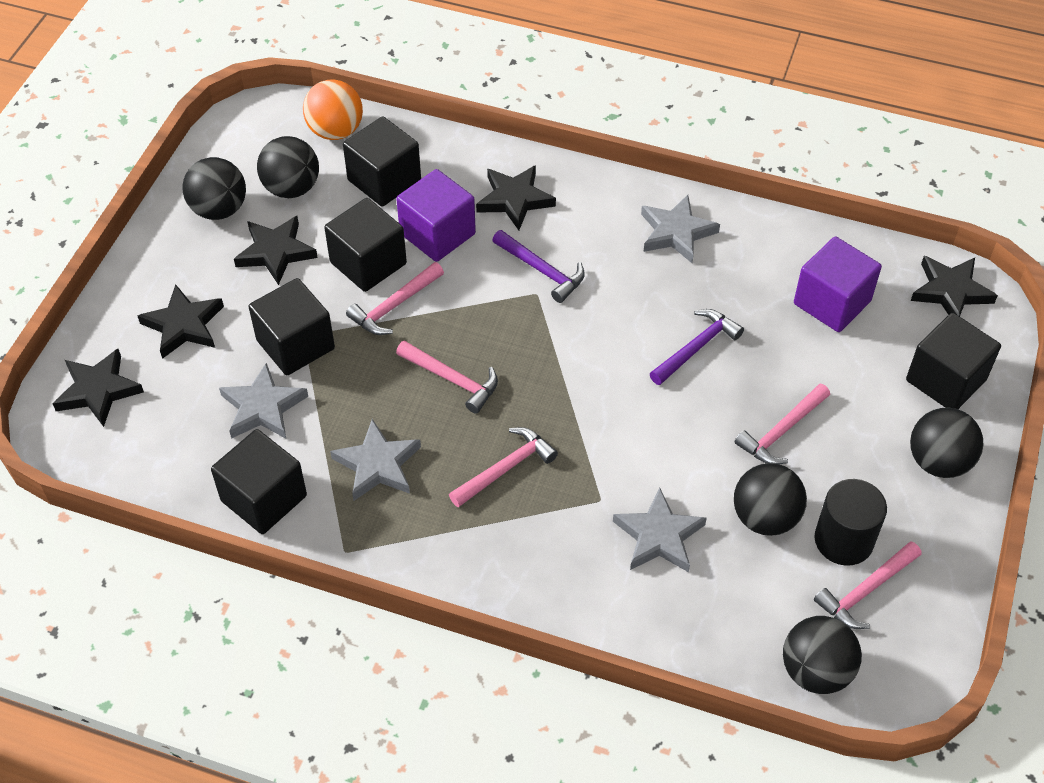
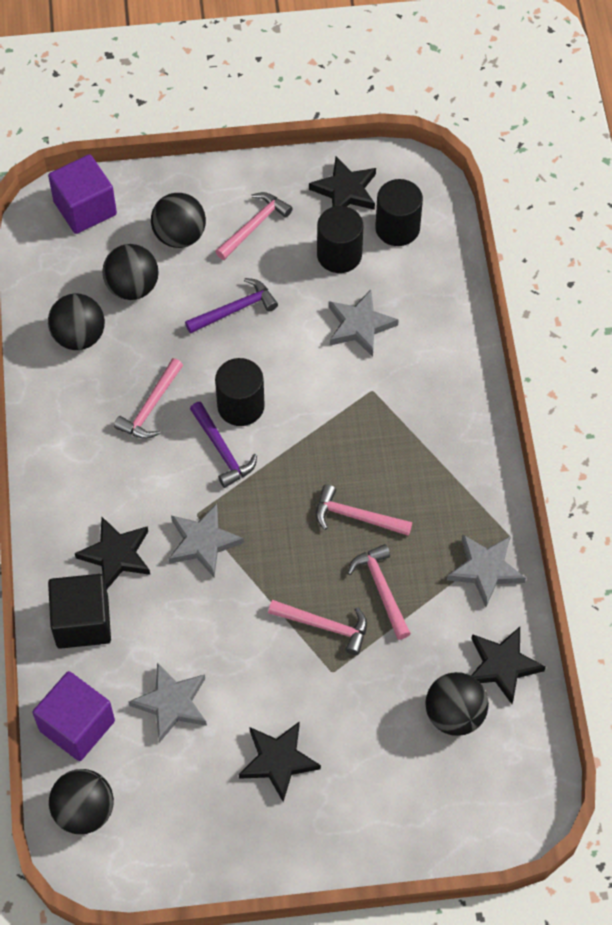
black cube: 5 -> 1
black cylinder: 1 -> 3
black star: 5 -> 4
orange ball: 1 -> 0

